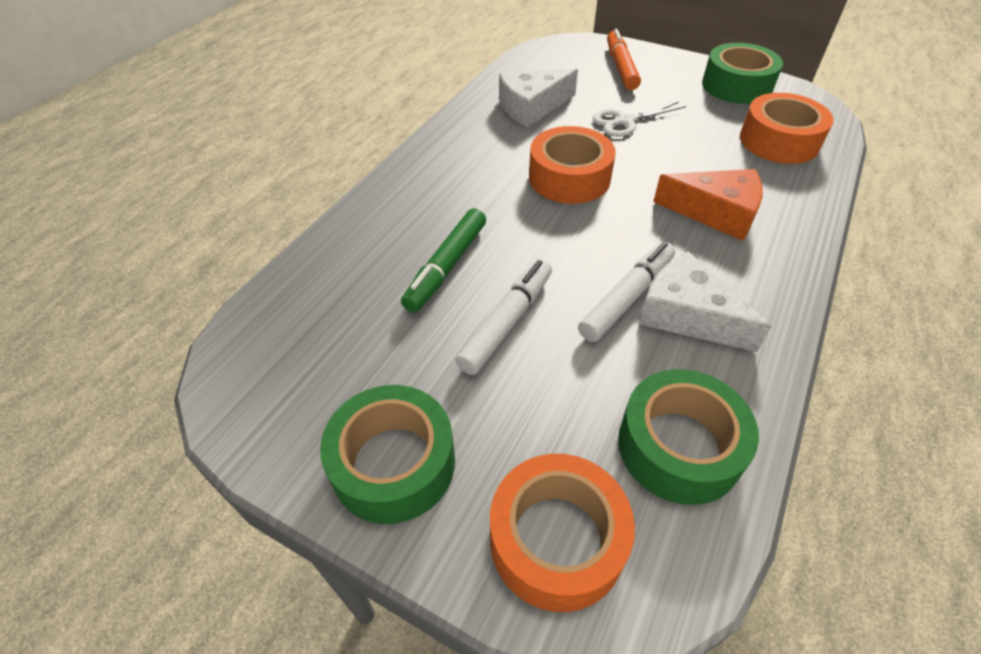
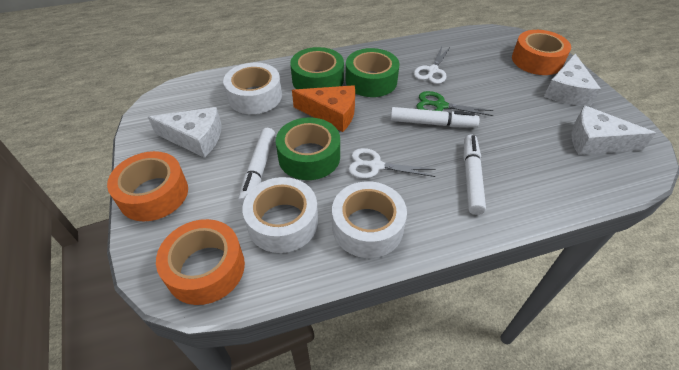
green marker: 1 -> 0
green scissors: 0 -> 1
orange marker: 1 -> 0
white cheese: 2 -> 3
white marker: 2 -> 3
white scissors: 1 -> 2
white tape: 0 -> 3

